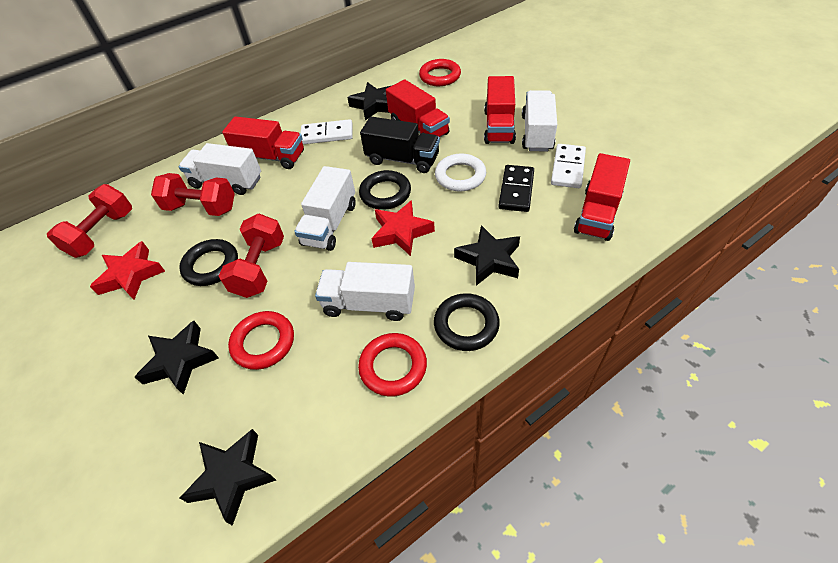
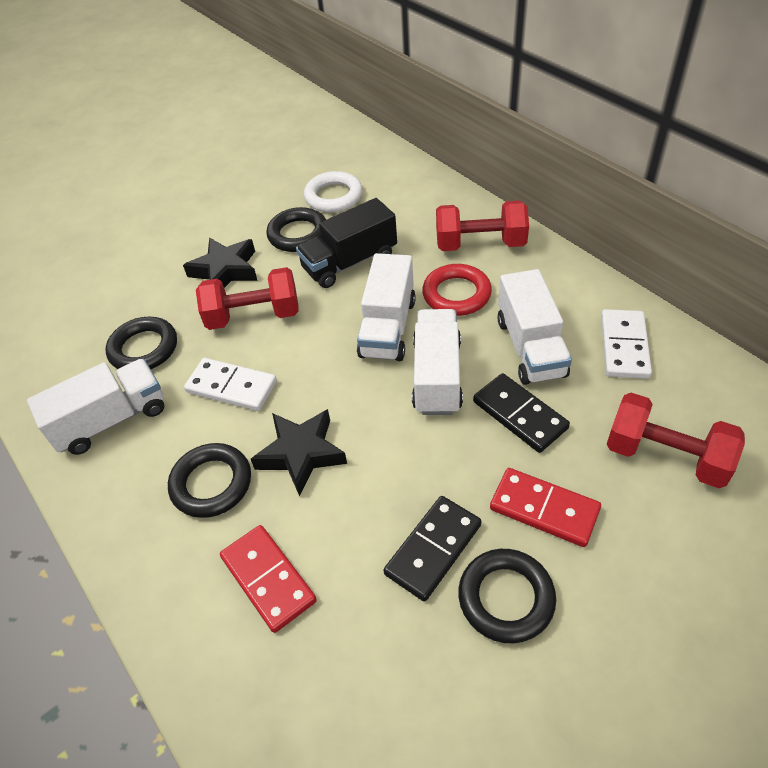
black domino: 1 -> 2
black ring: 3 -> 4
black star: 4 -> 2
red domino: 0 -> 2
red ring: 3 -> 1
red star: 2 -> 0
red truck: 4 -> 0

